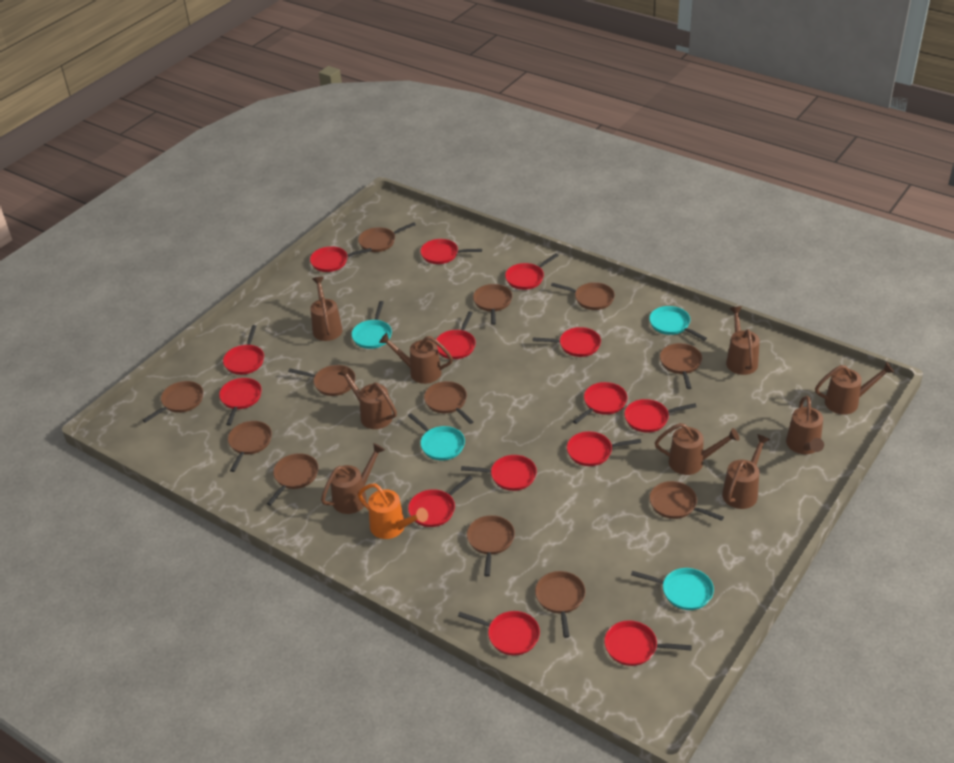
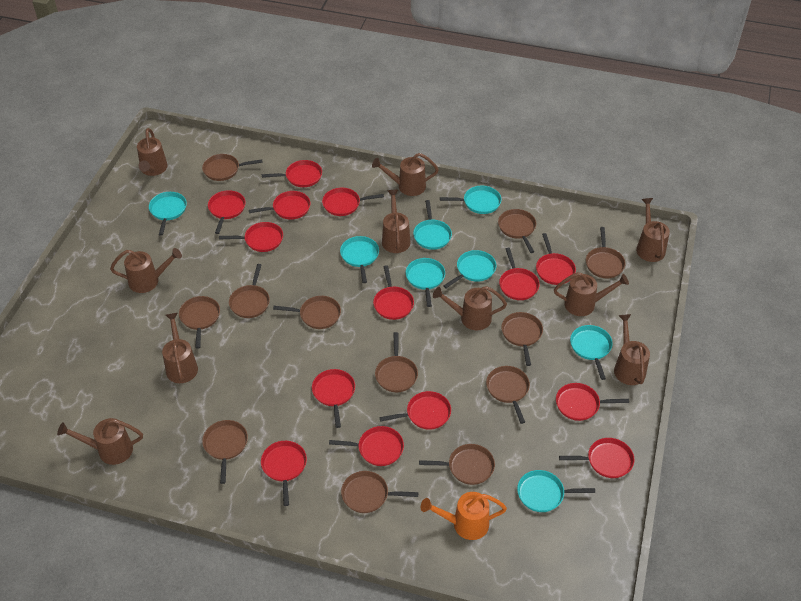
brown watering can: 9 -> 10
turquoise pan: 4 -> 8

